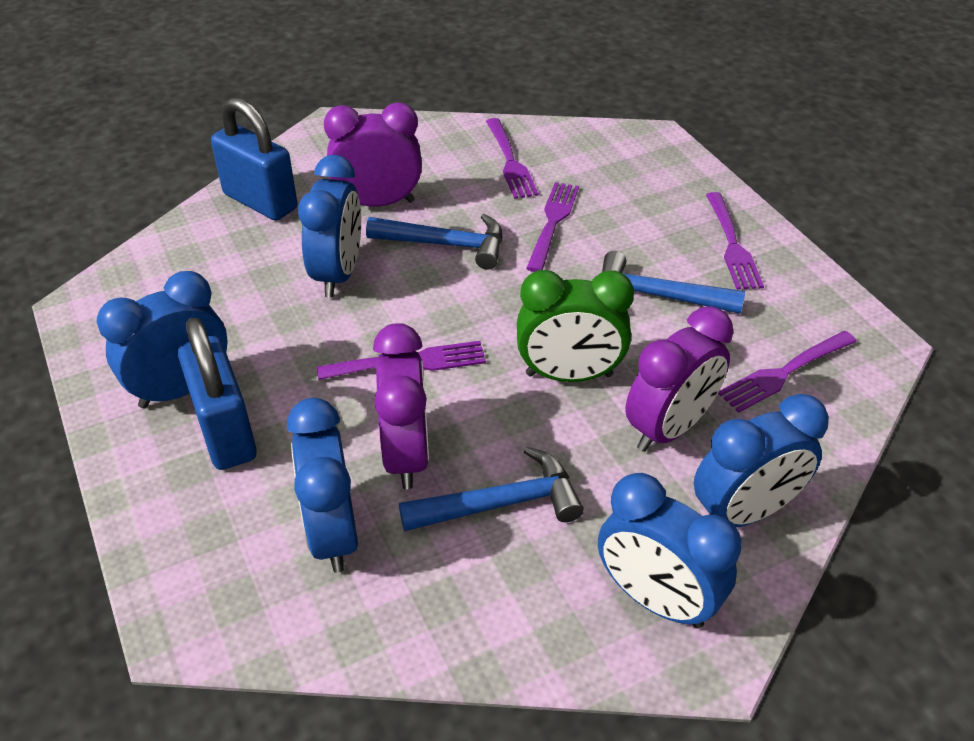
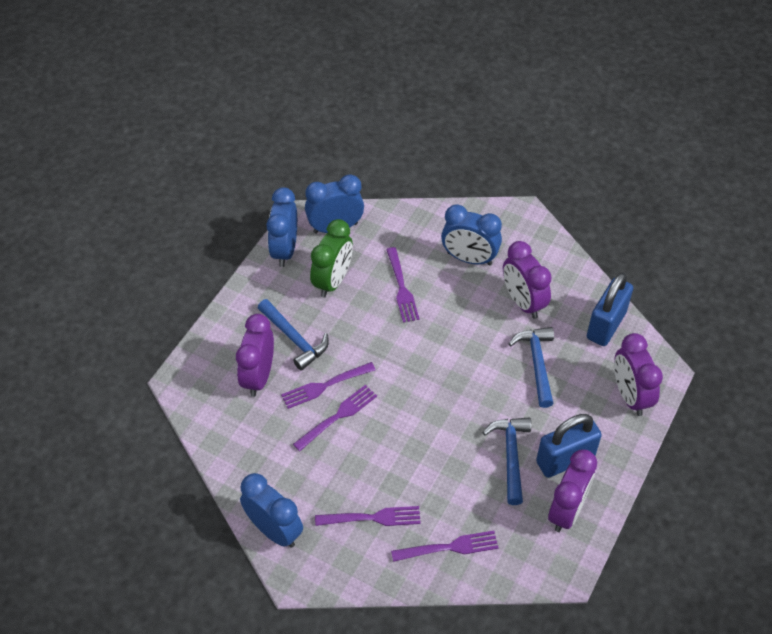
blue clock: 5 -> 4
purple clock: 3 -> 4

